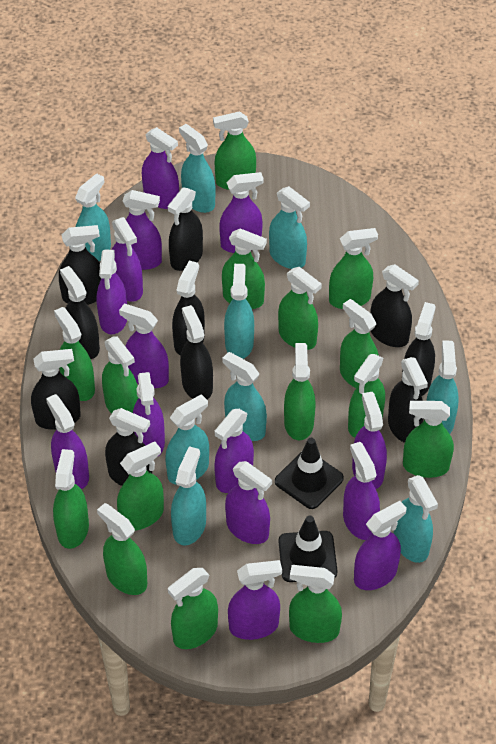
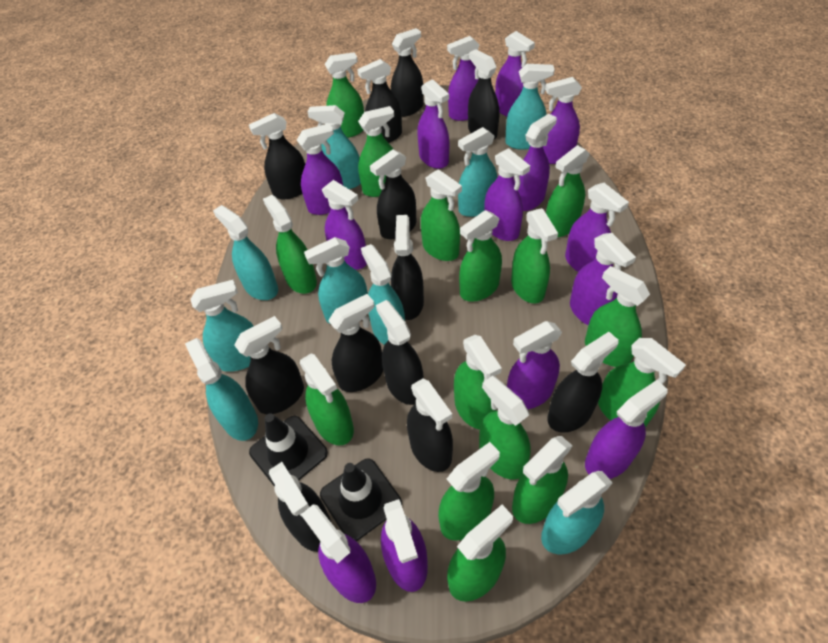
black spray bottle: 10 -> 12

